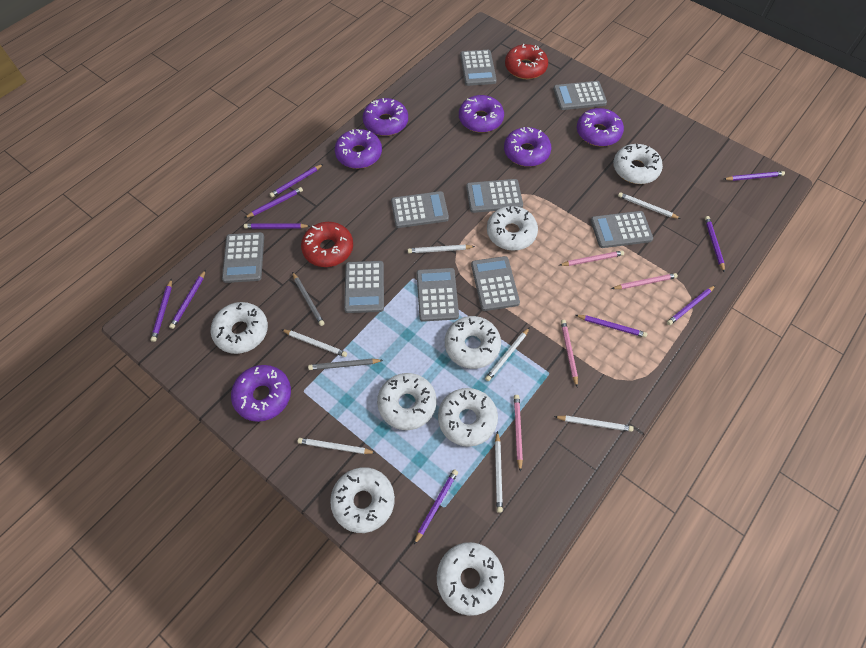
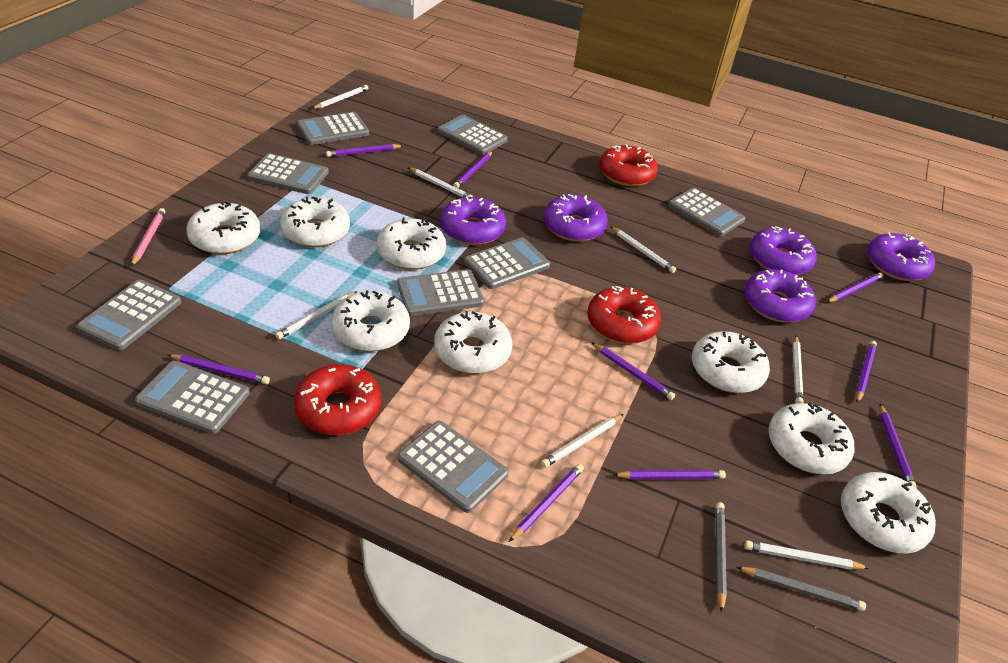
pink pencil: 4 -> 1
purple donut: 6 -> 5
purple pencil: 10 -> 9
red donut: 2 -> 3

